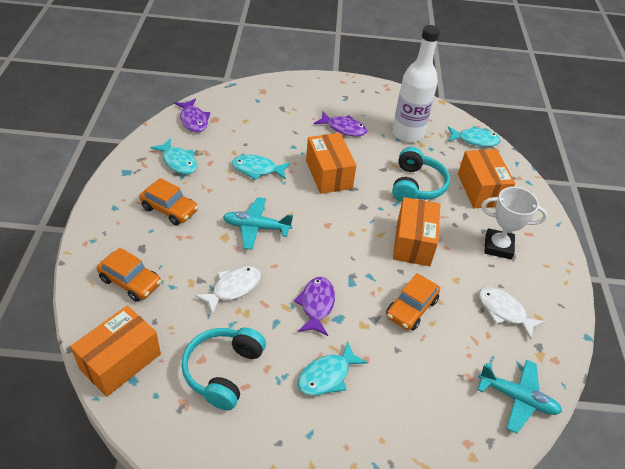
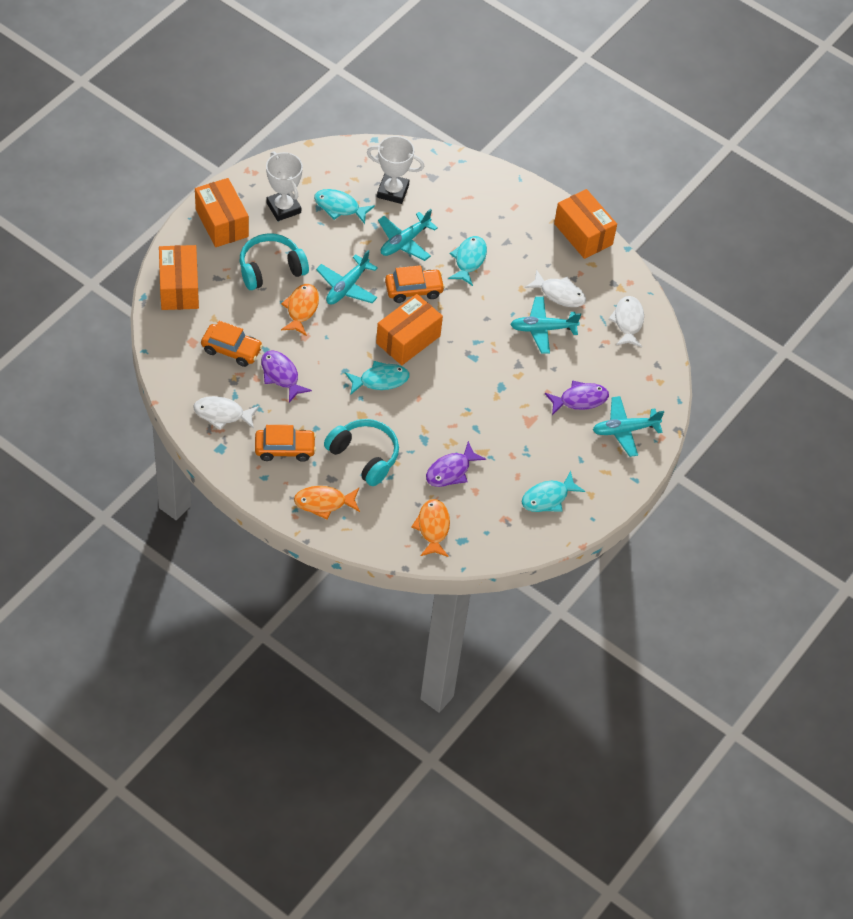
orange fish: 0 -> 3
turquoise plane: 2 -> 4
white bottle: 1 -> 0
white fish: 2 -> 3
white trophy: 1 -> 2

